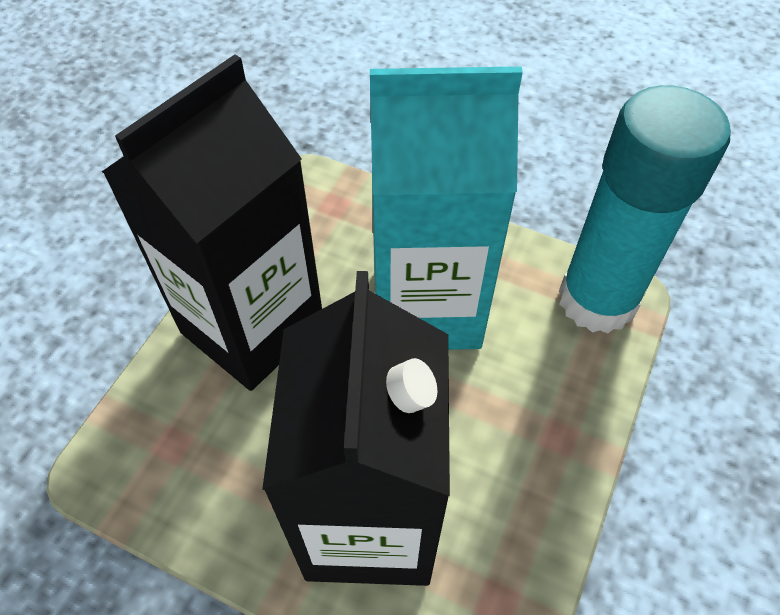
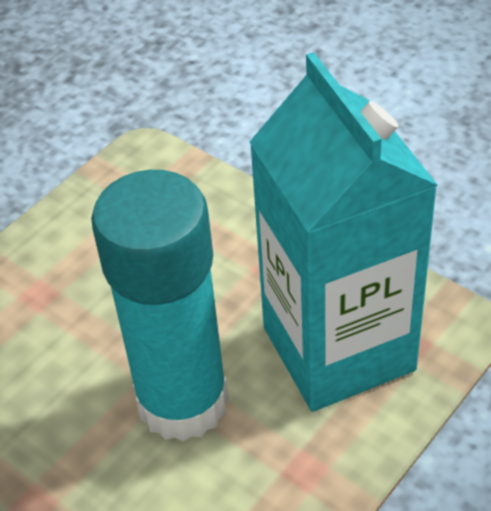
black carton: 2 -> 0

